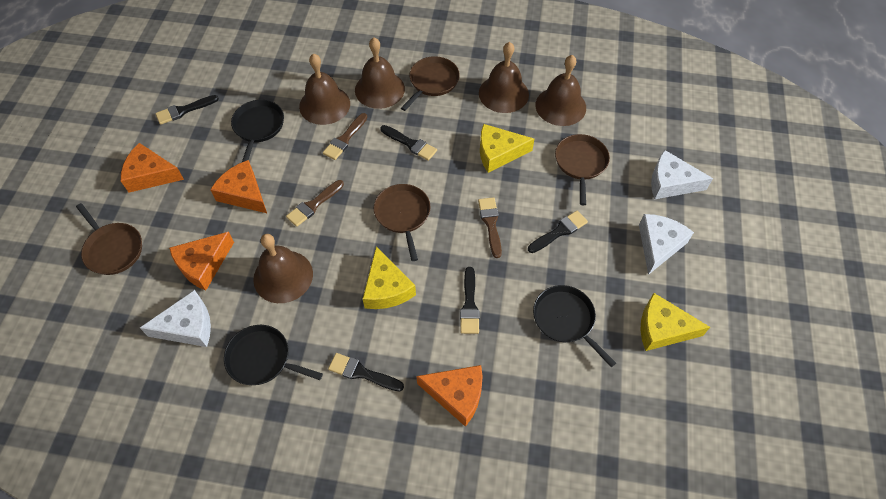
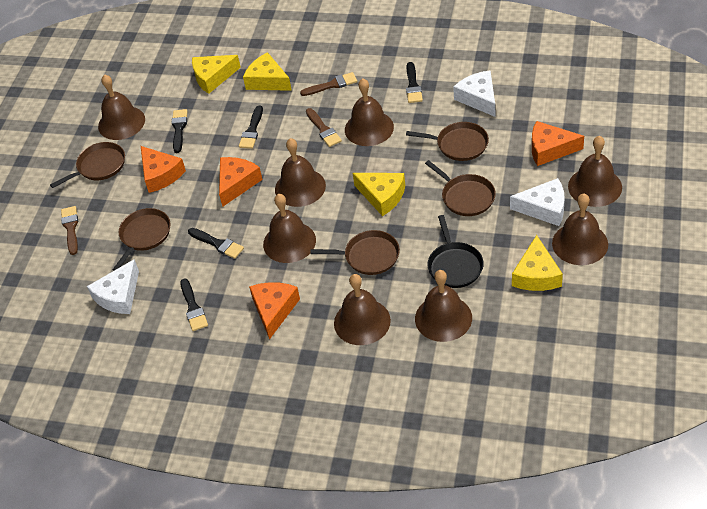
black pan: 3 -> 1
brown bell: 5 -> 8
brown pan: 4 -> 5
yellow cheese: 3 -> 4

